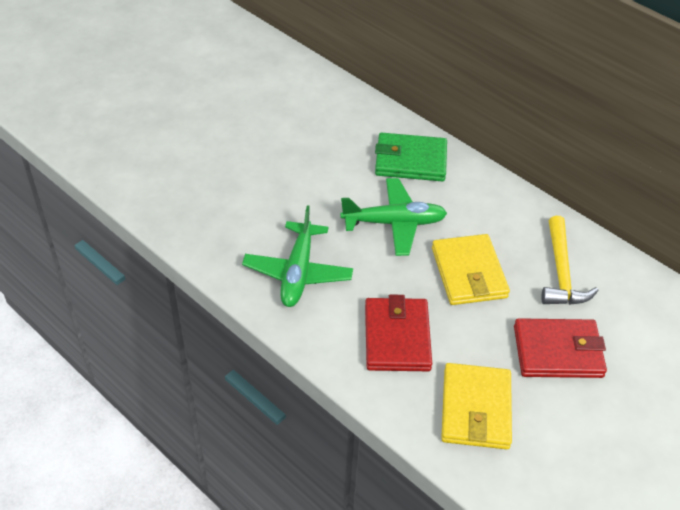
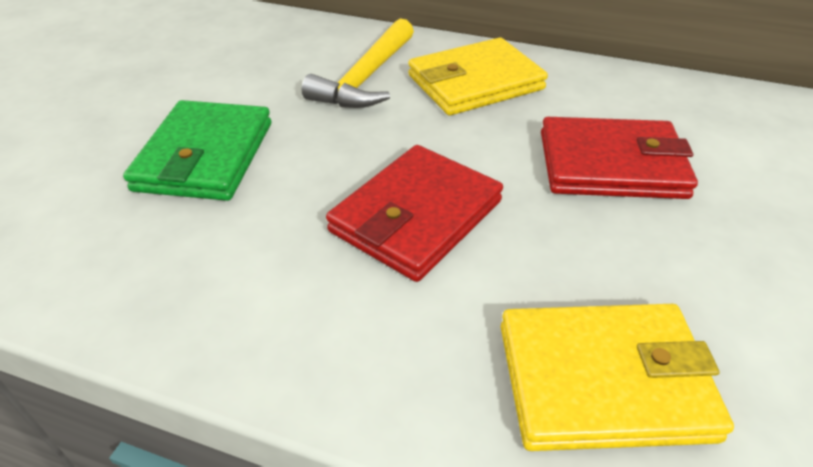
green plane: 2 -> 0

